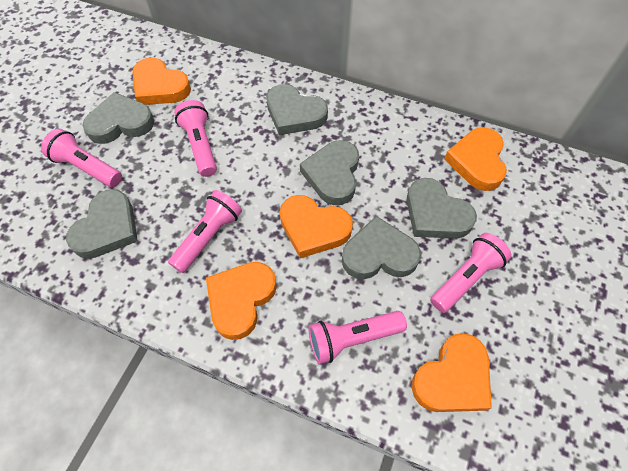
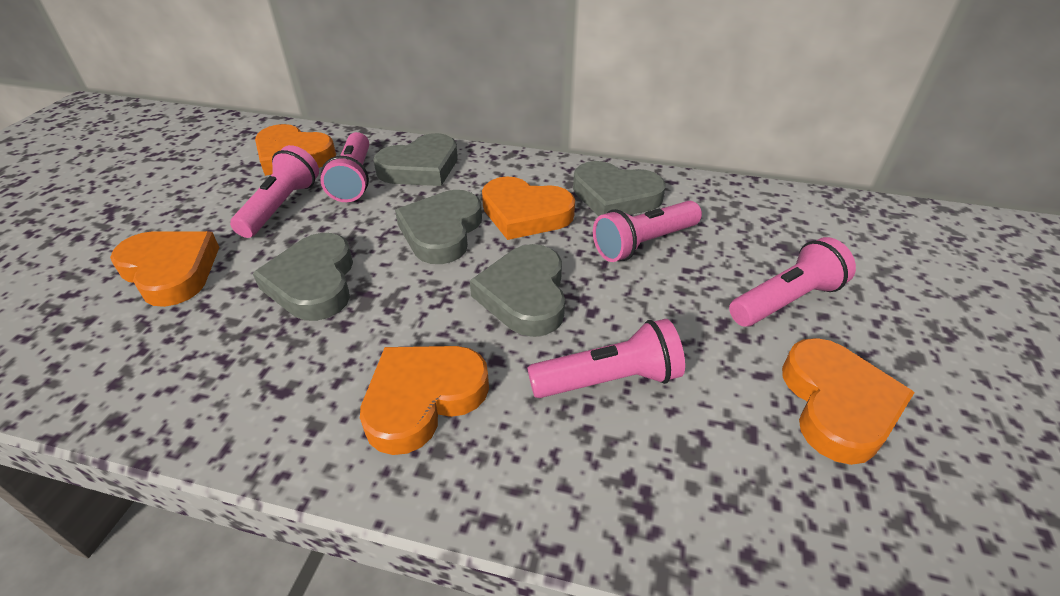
grey heart: 6 -> 5

